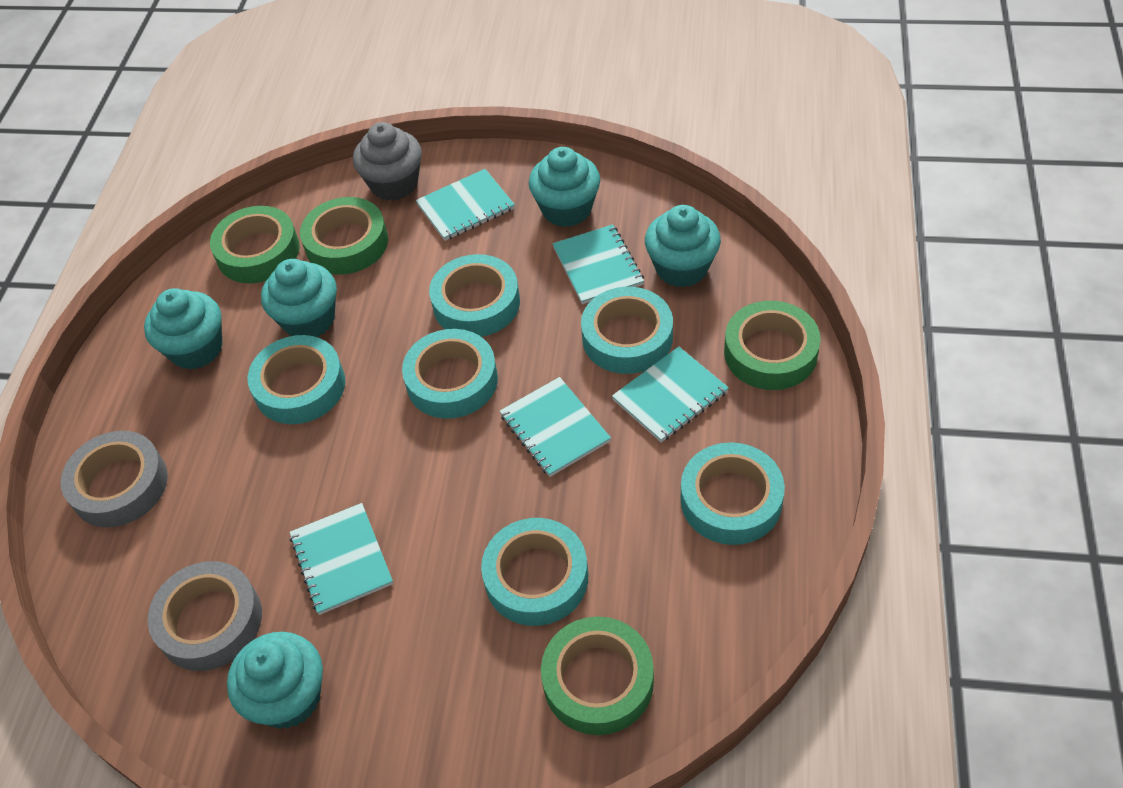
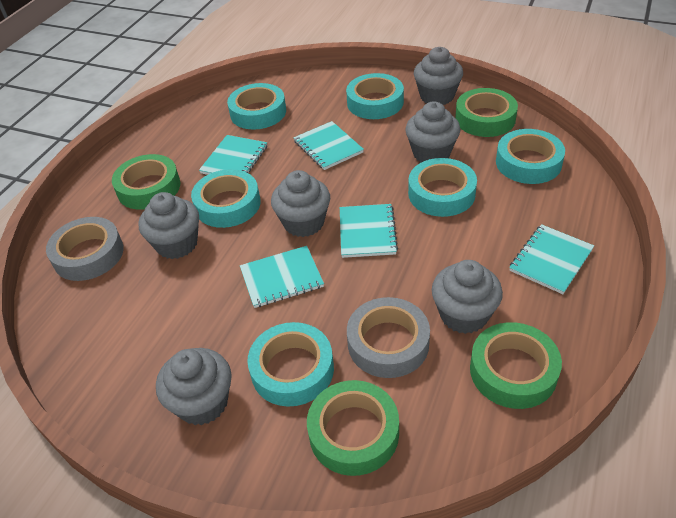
grey cupcake: 1 -> 6
turquoise cupcake: 5 -> 0

